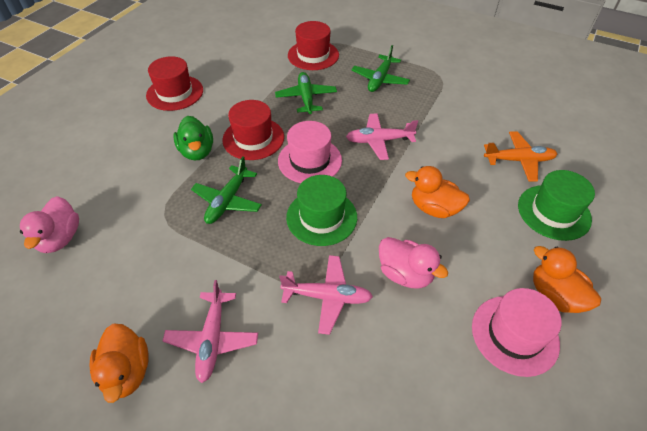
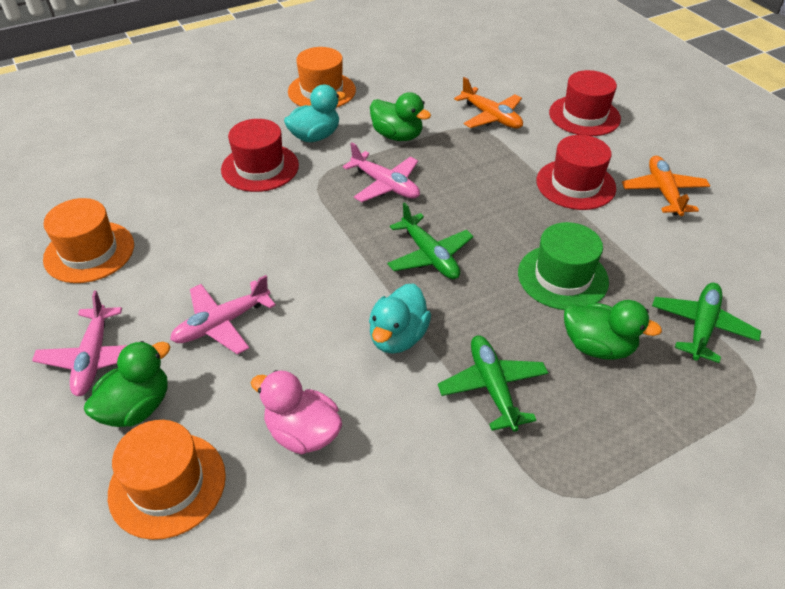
green duck: 1 -> 3
green hat: 2 -> 1
orange duck: 3 -> 0
orange hat: 0 -> 3
orange plane: 1 -> 2
pink duck: 2 -> 1
pink hat: 2 -> 0
turquoise duck: 0 -> 2

